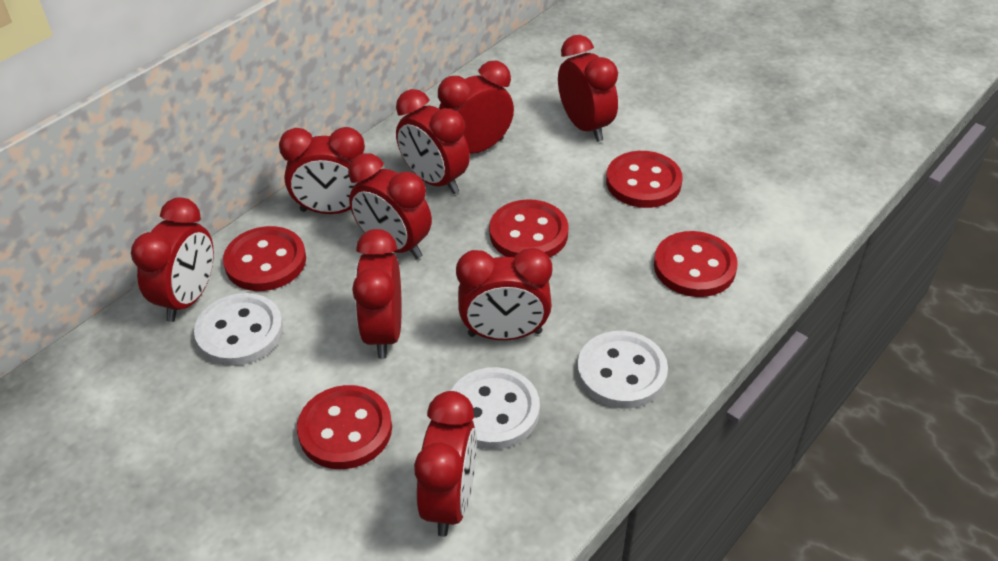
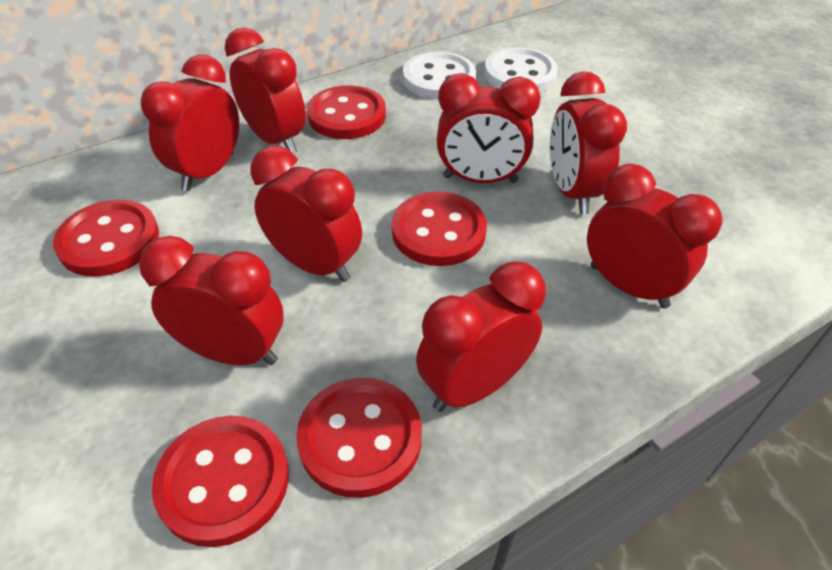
red clock: 9 -> 8
white button: 3 -> 2

